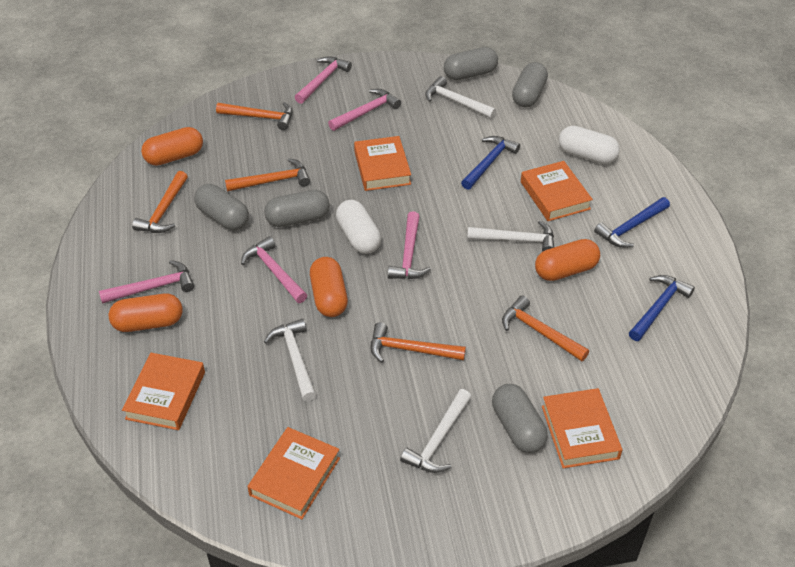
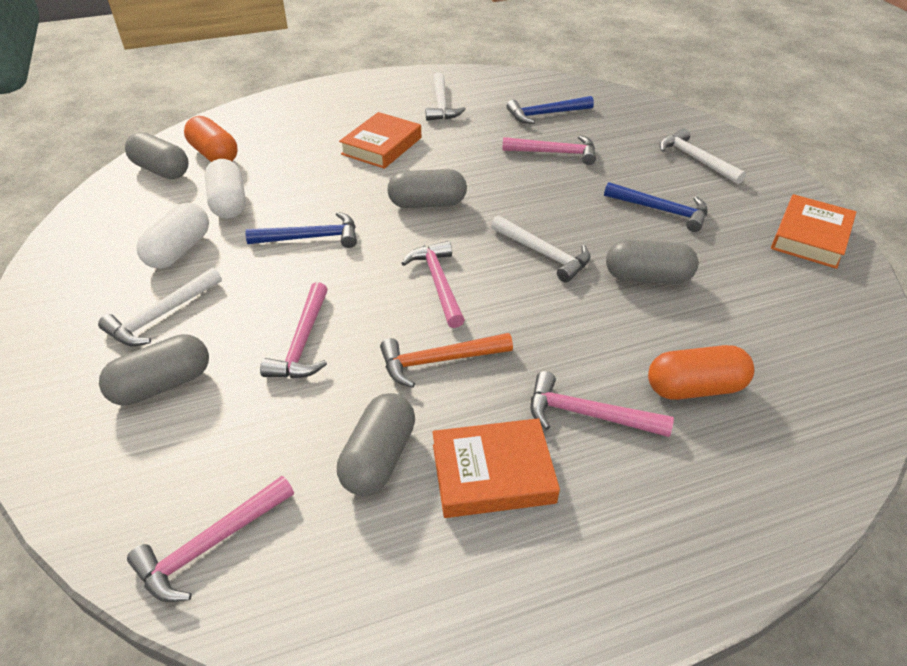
orange book: 5 -> 3
orange capsule: 4 -> 2
orange hammer: 5 -> 1

